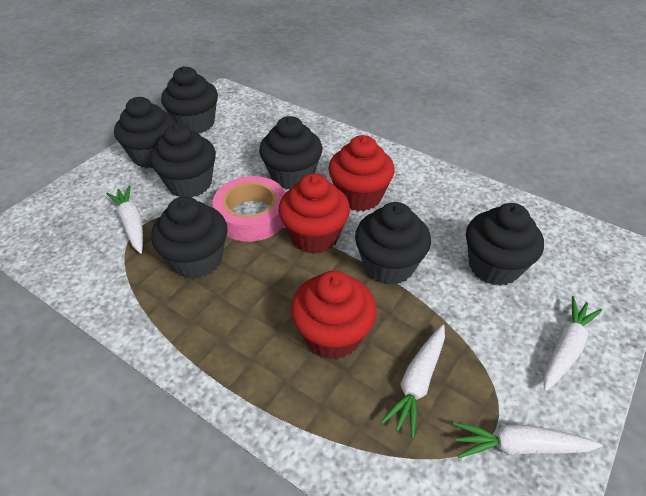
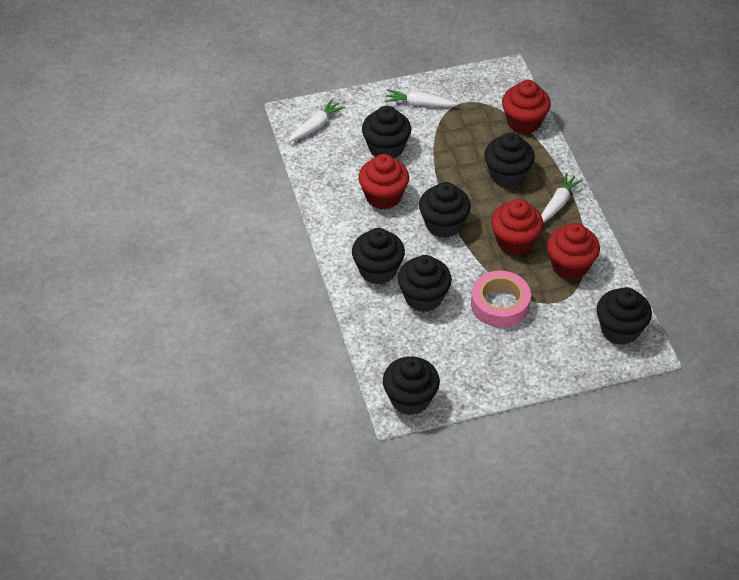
red cupcake: 3 -> 4
white carrot: 4 -> 3

